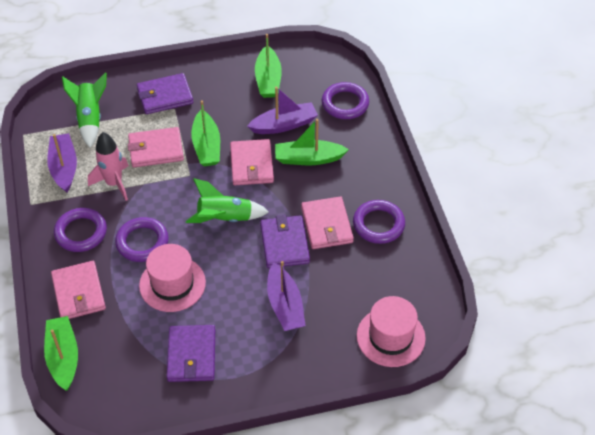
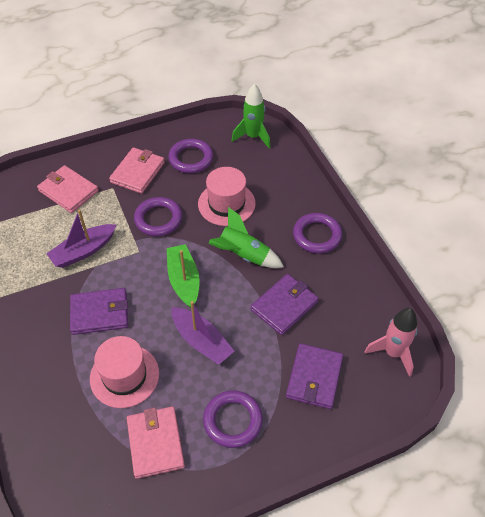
green boat: 4 -> 1
pink wallet: 4 -> 3
purple boat: 3 -> 2

